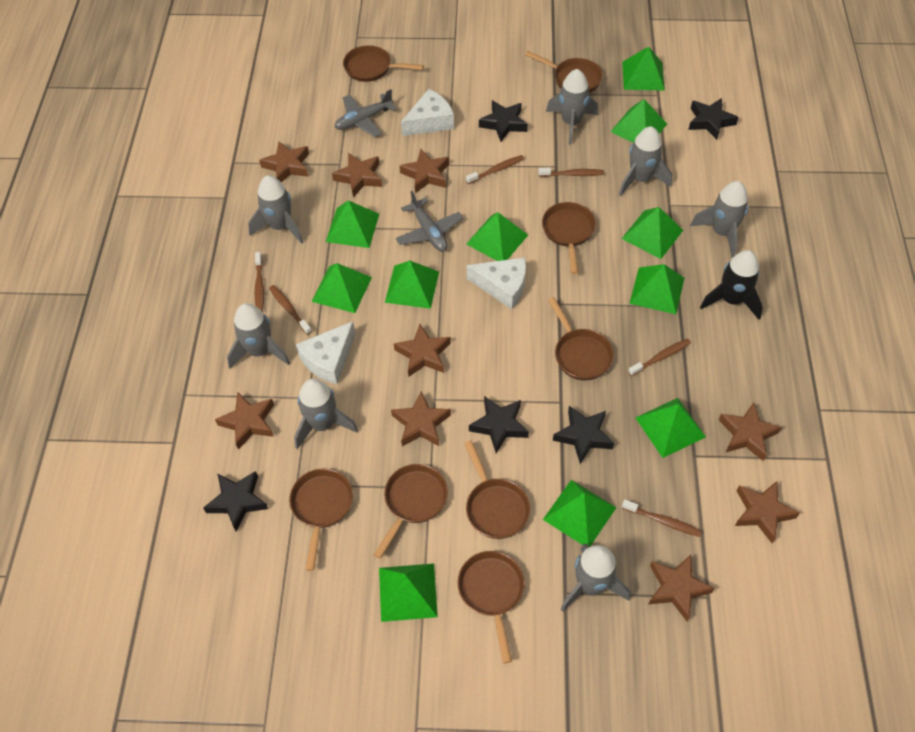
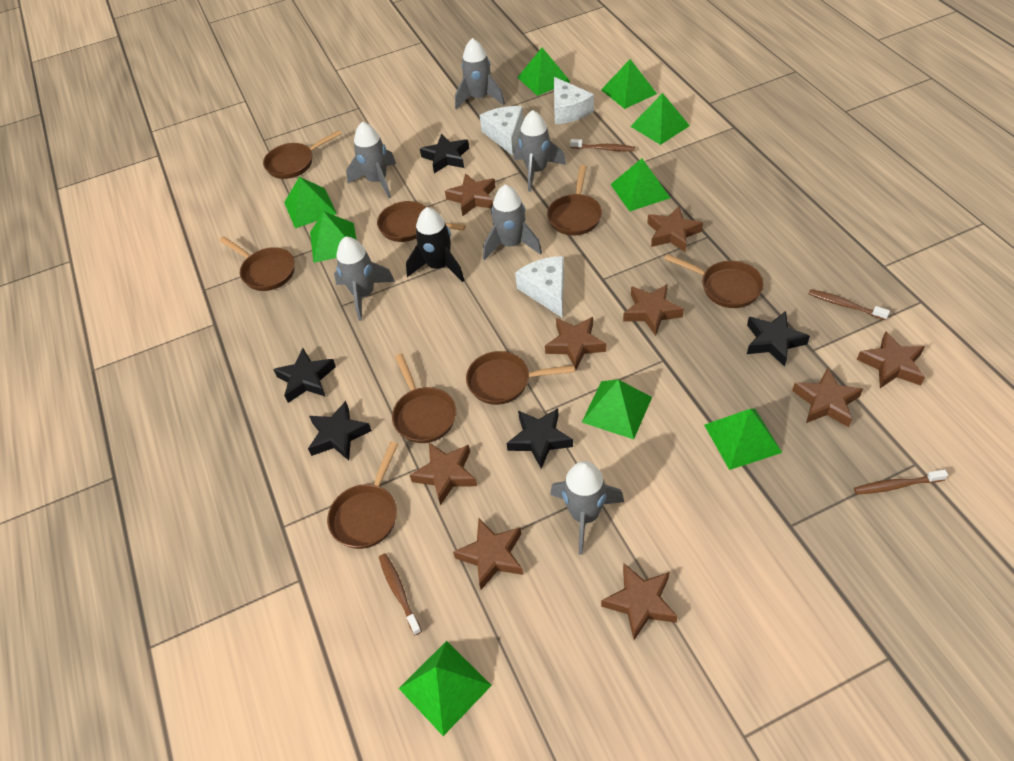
brown toothbrush: 6 -> 4
green pyramid: 11 -> 9
grey plane: 2 -> 0
grey rocket: 7 -> 6

